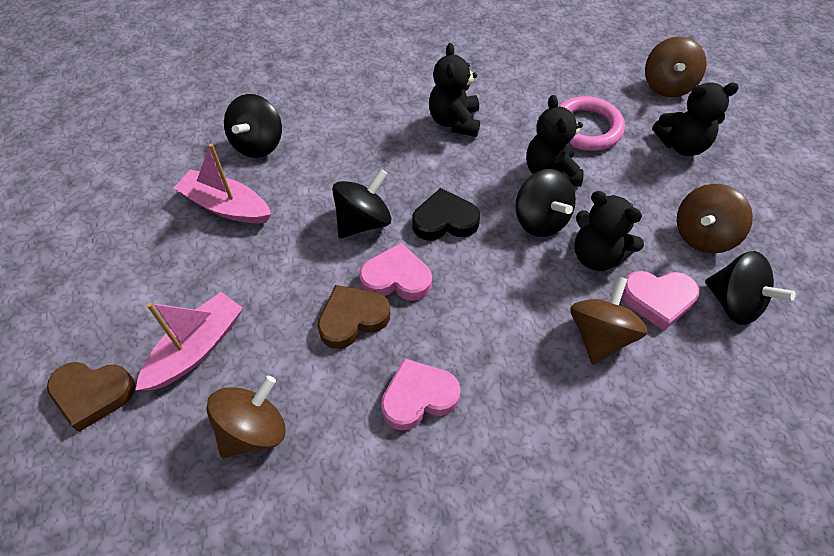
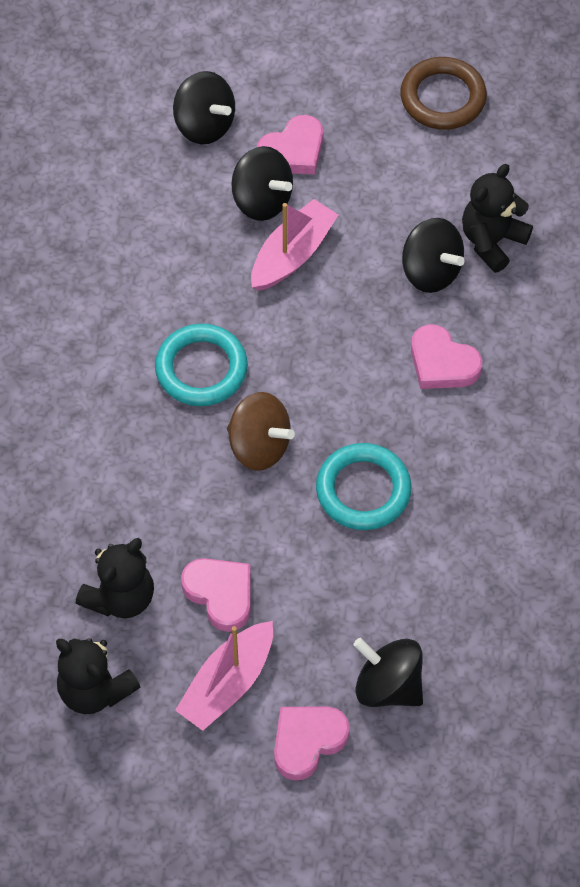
black heart: 1 -> 0
black teddy bear: 4 -> 3
brown heart: 2 -> 0
brown ring: 0 -> 1
brown spinning top: 4 -> 1
pink heart: 3 -> 4
pink ring: 1 -> 0
turquoise ring: 0 -> 2

